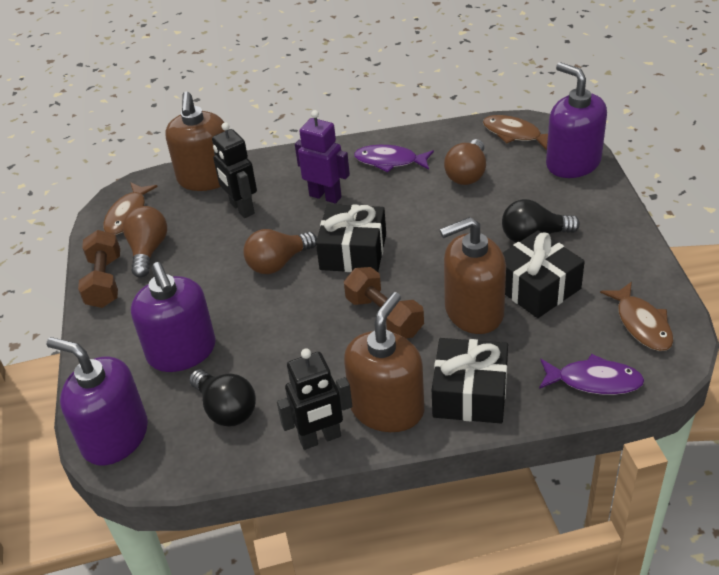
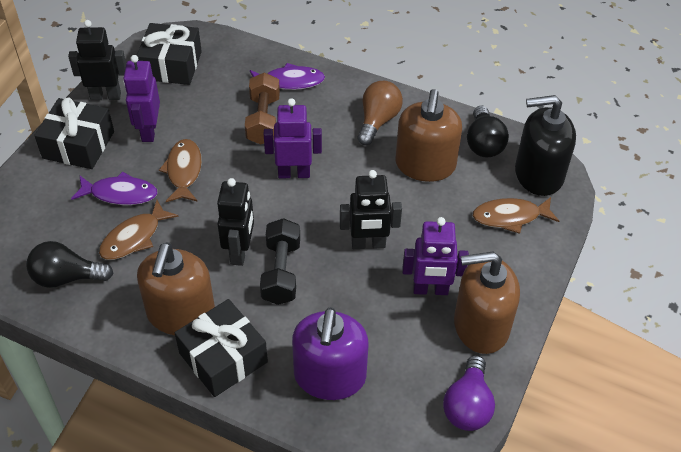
black dumbbell: 0 -> 1
black robot: 2 -> 3
black soap dispenser: 0 -> 1
brown dumbbell: 2 -> 1
brown light bulb: 3 -> 1
purple light bulb: 0 -> 1
purple robot: 1 -> 3
purple soap dispenser: 3 -> 1

